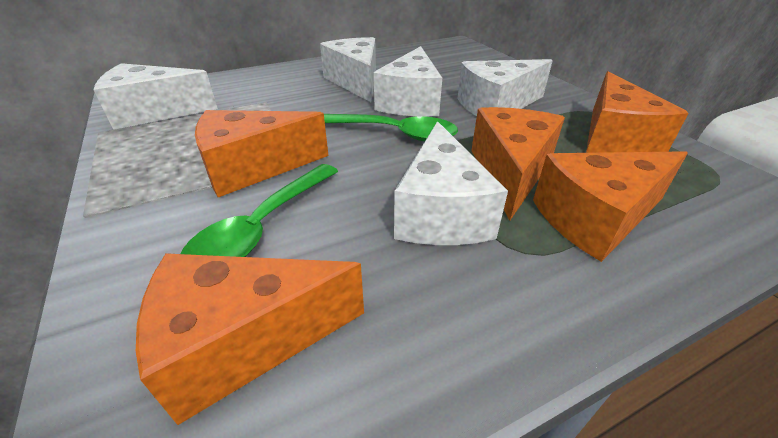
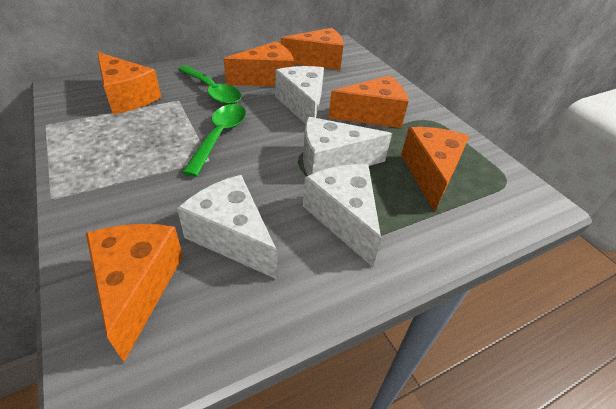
orange cheese: 5 -> 6
white cheese: 5 -> 4

